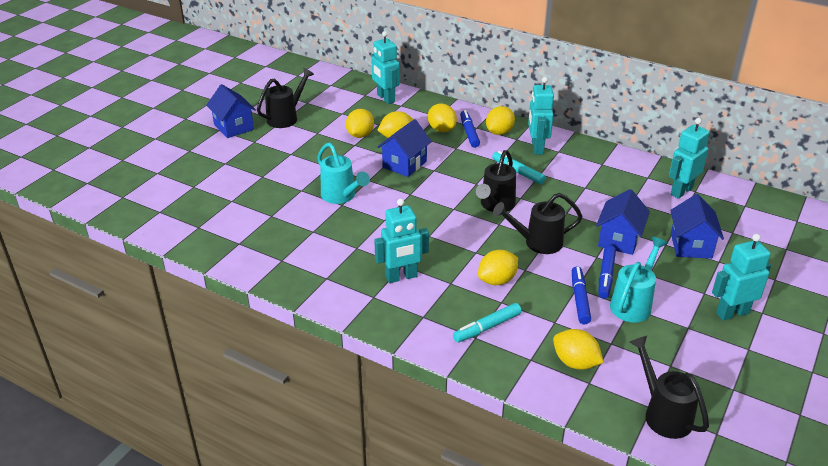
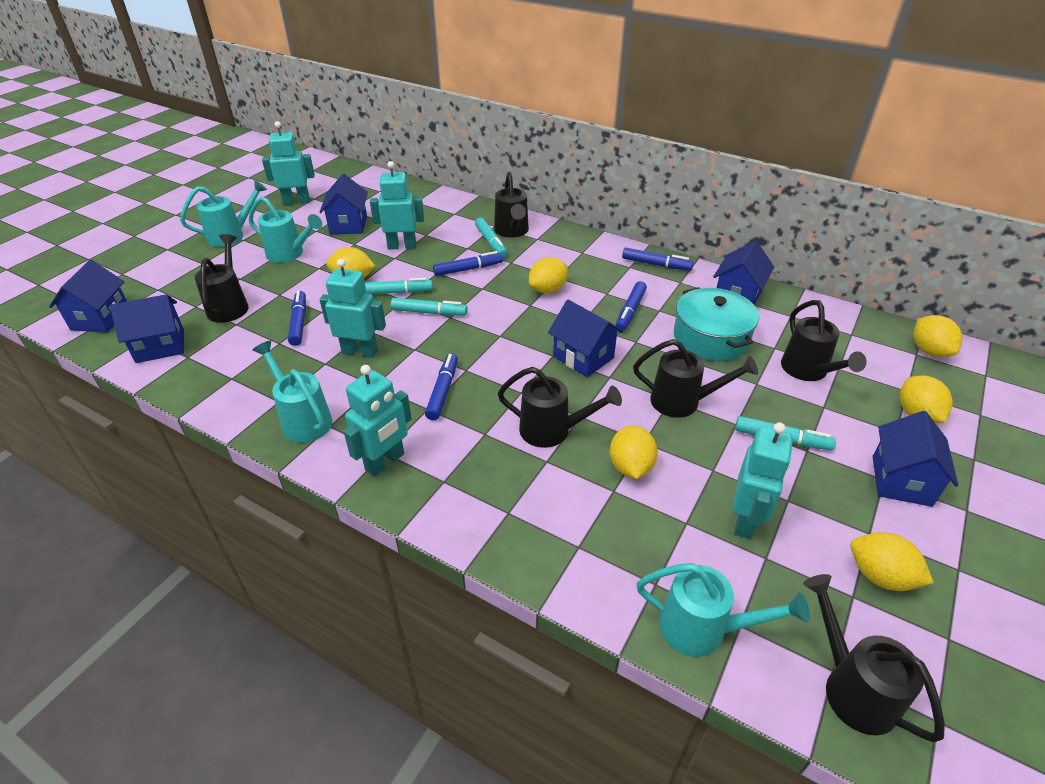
black watering can: 4 -> 6
blue house: 4 -> 6
blue marker: 3 -> 5
turquoise marker: 2 -> 4
turquoise pot: 0 -> 1
turquoise watering can: 2 -> 4

